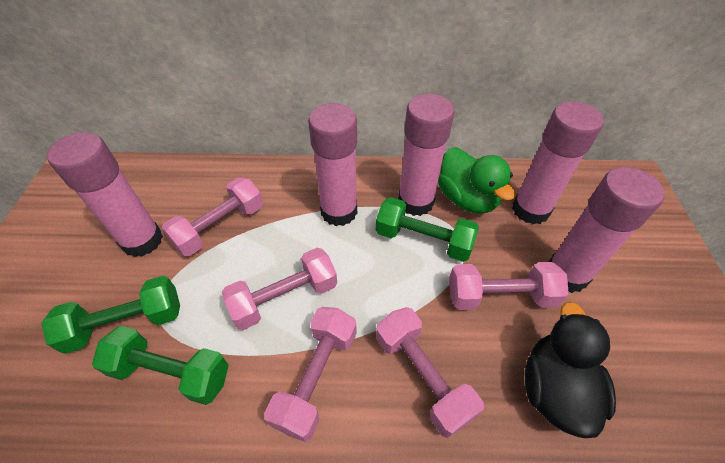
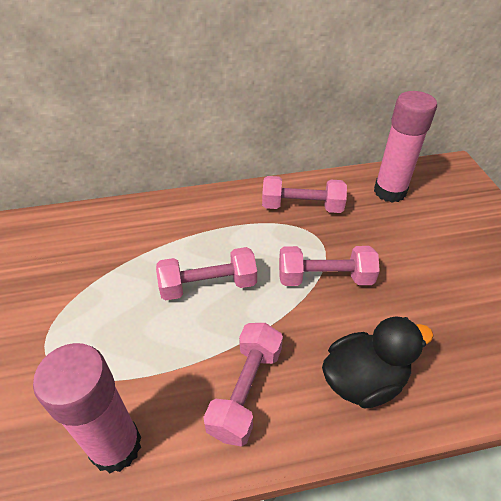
green duck: 1 -> 0
green dumbbell: 3 -> 0
pink dumbbell: 5 -> 4
pink glue stick: 5 -> 2

